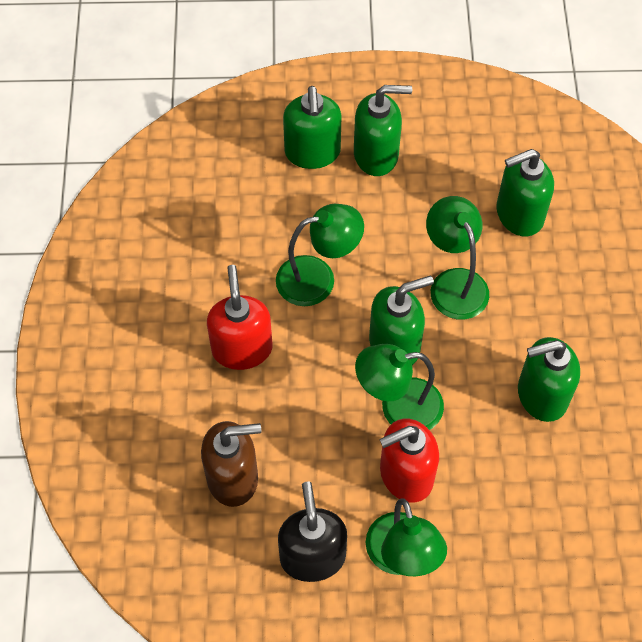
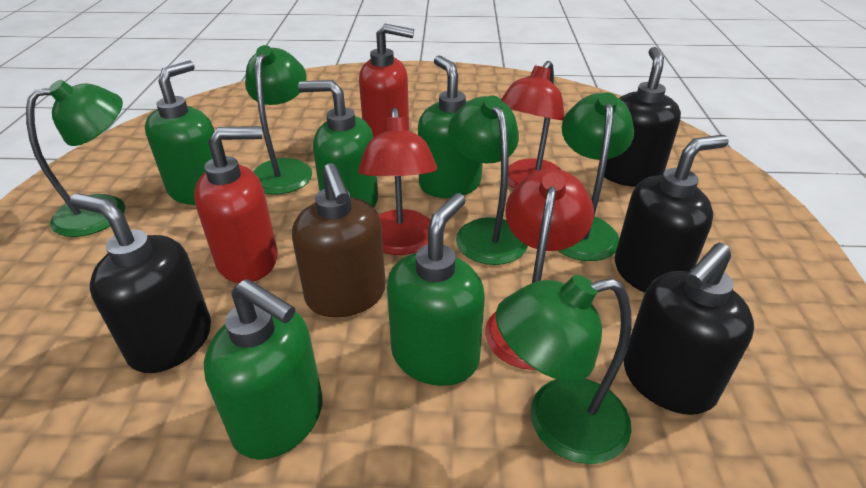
black soap dispenser: 1 -> 4
green lamp: 4 -> 5
red lamp: 0 -> 3

